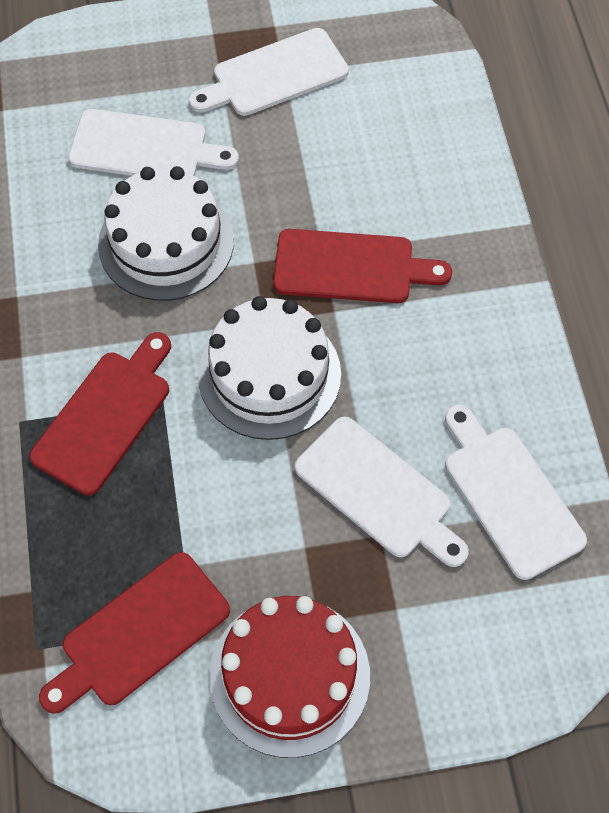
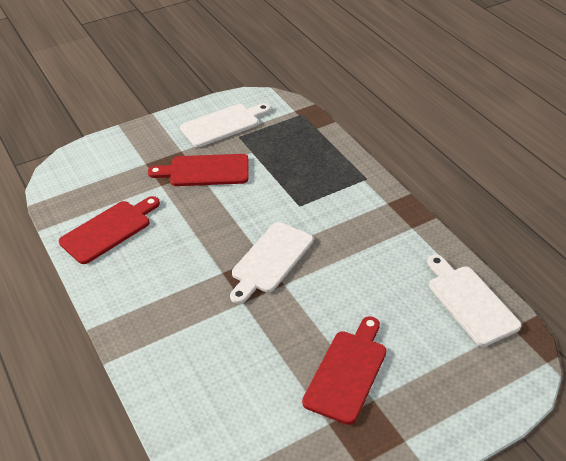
red cake: 1 -> 0
white cake: 2 -> 0
white cutting board: 4 -> 3

